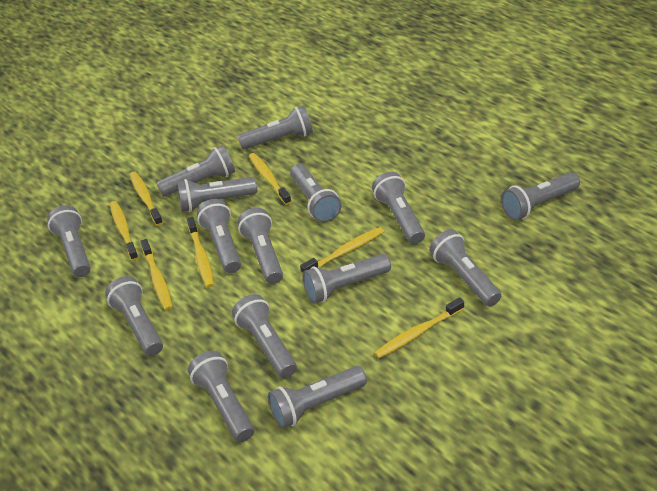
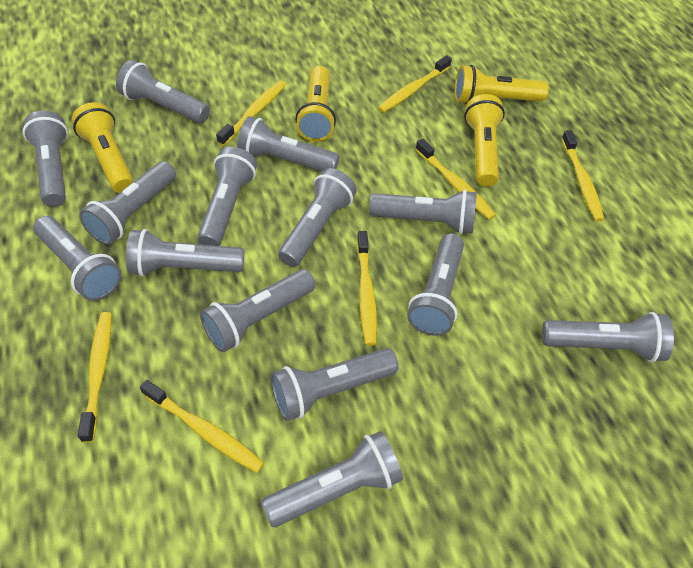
grey flashlight: 15 -> 14
yellow flashlight: 0 -> 4

